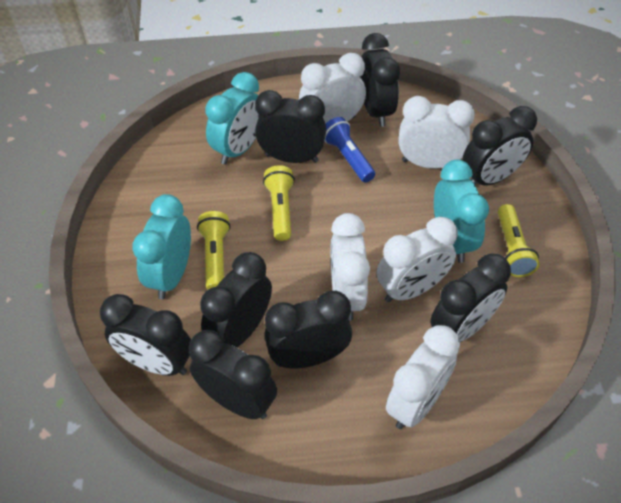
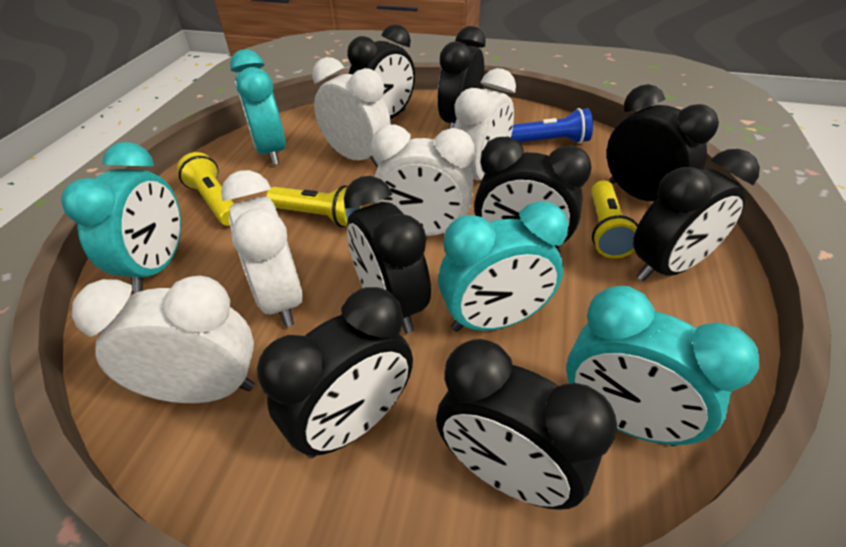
turquoise clock: 3 -> 4

